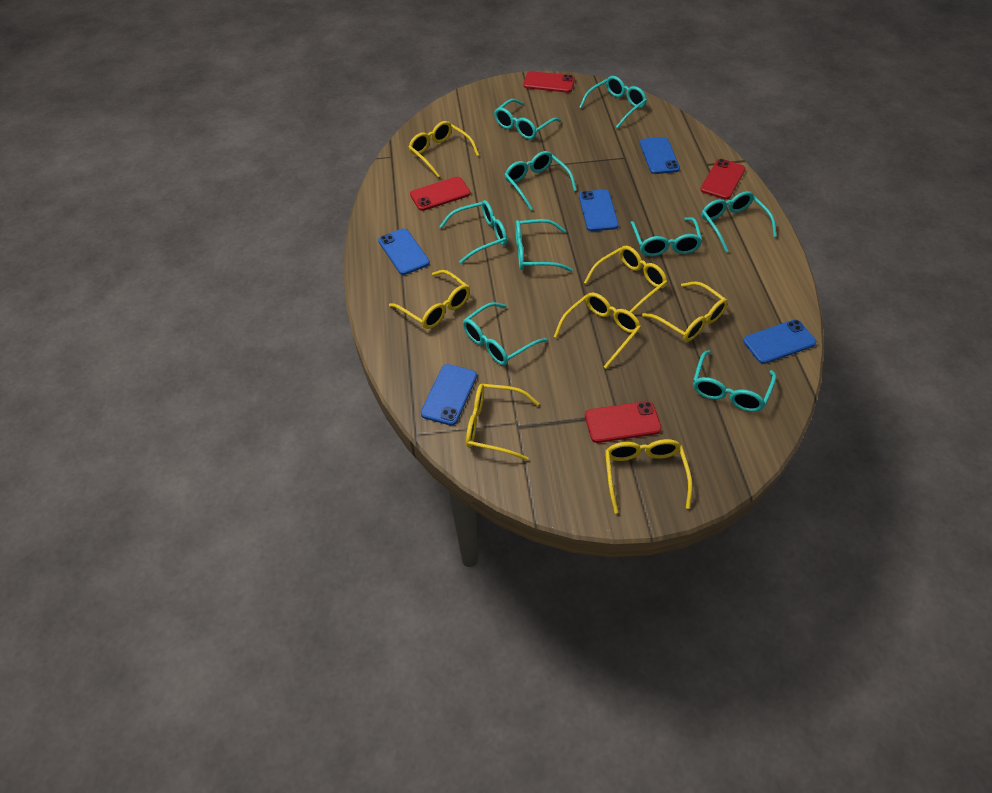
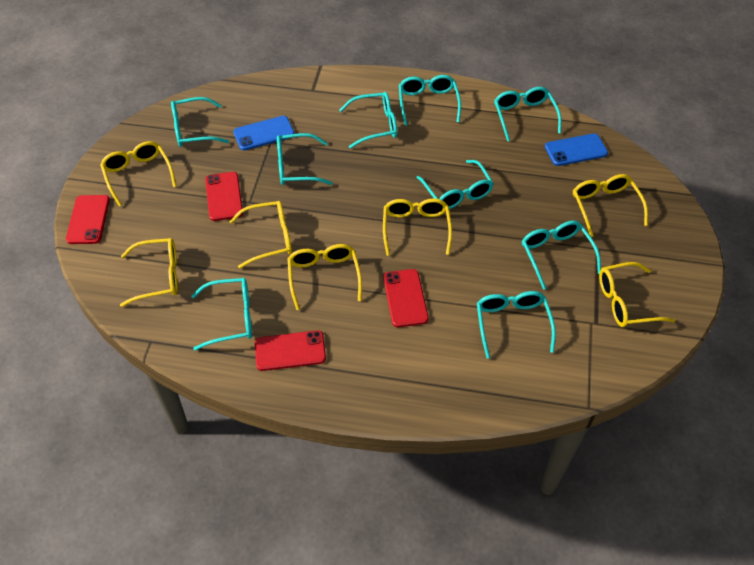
blue phone: 5 -> 2

